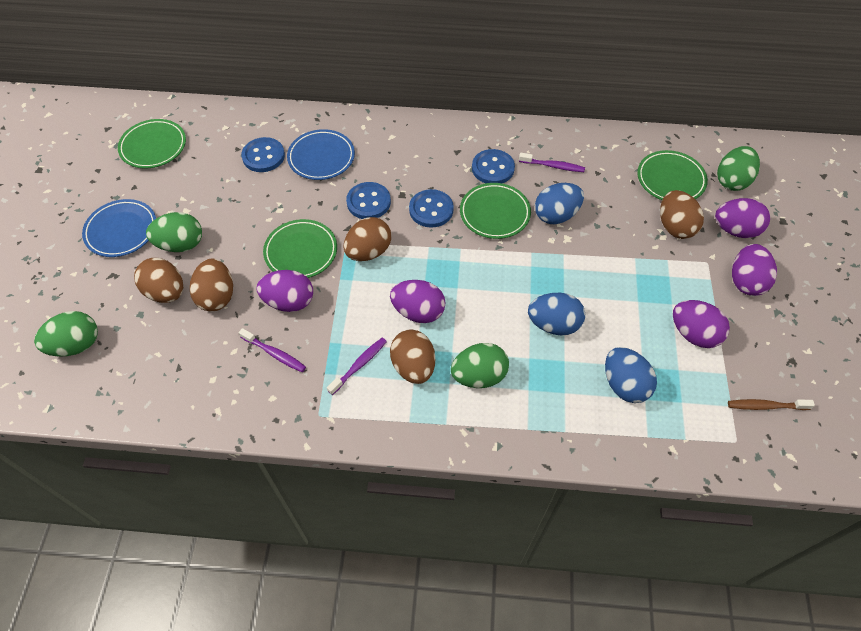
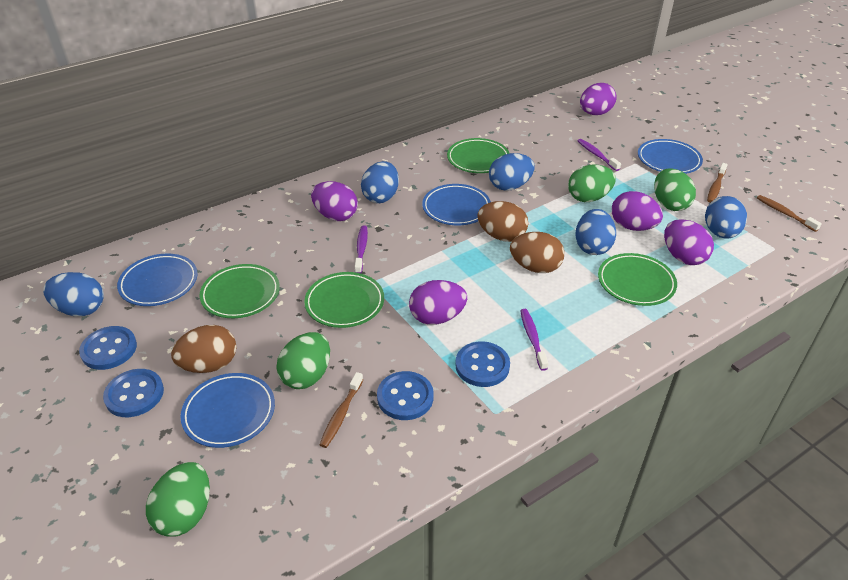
blue egg: 3 -> 5
blue plate: 2 -> 4
brown egg: 5 -> 3
brown toothbrush: 1 -> 3

